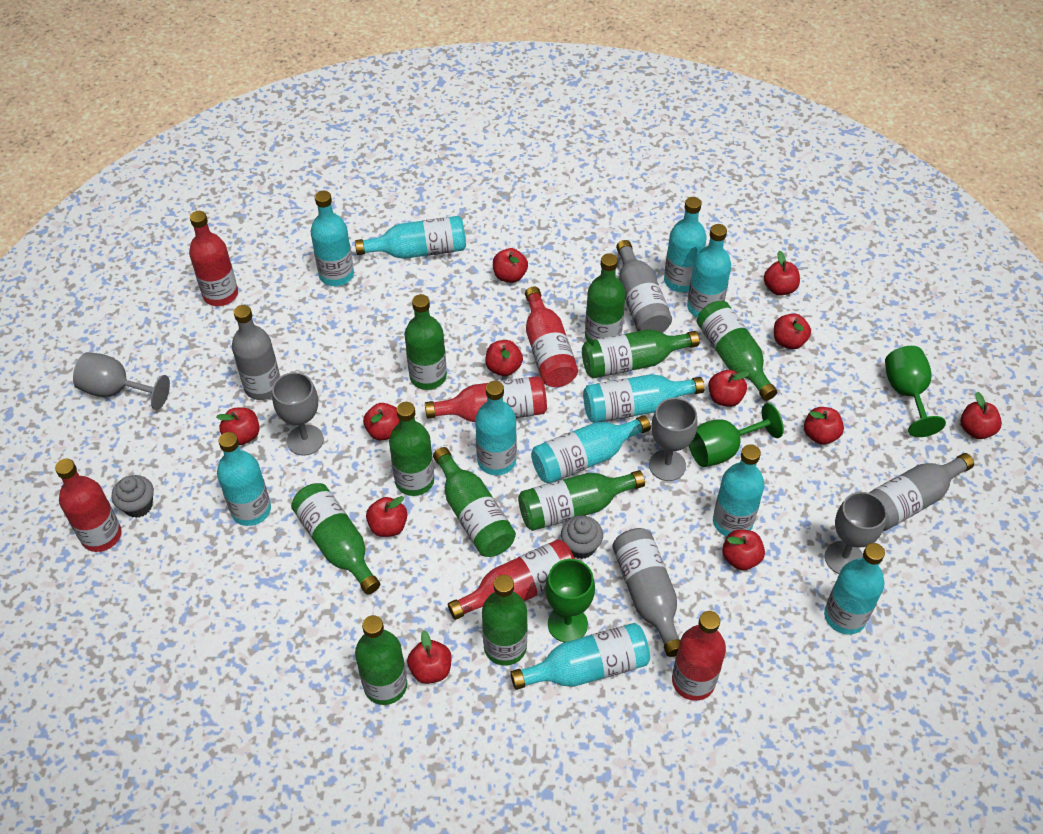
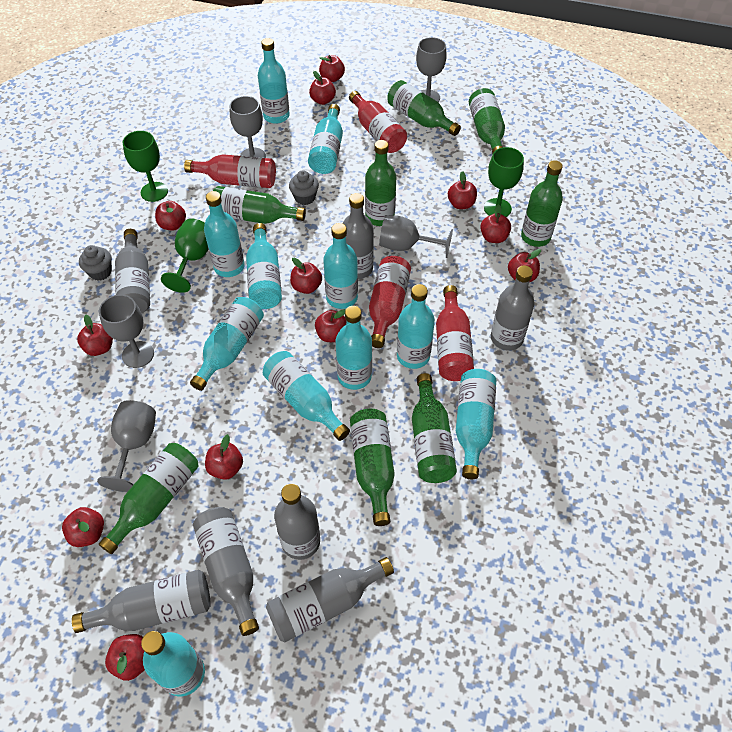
green bottle: 10 -> 8
grey bottle: 4 -> 7
grey goblet: 4 -> 5
red bottle: 6 -> 4

